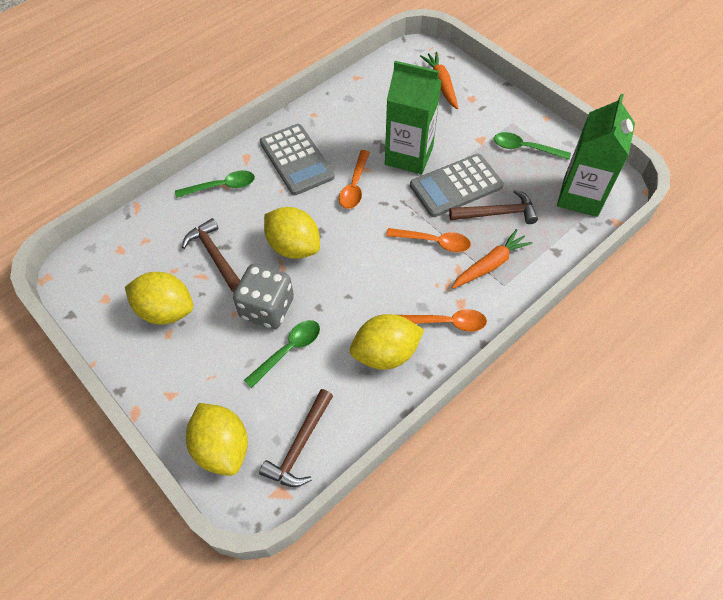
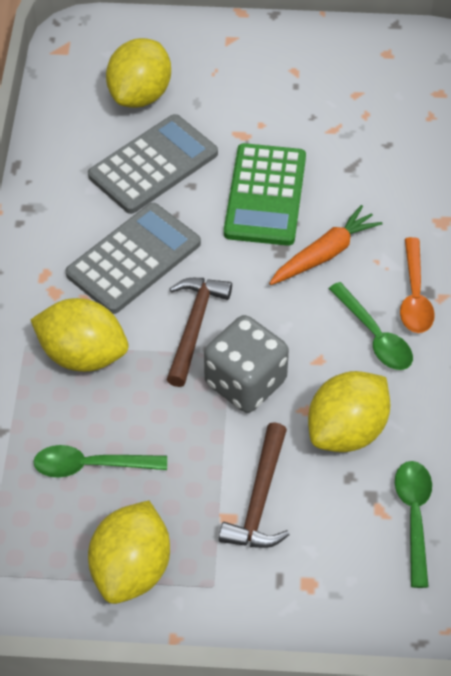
brown hammer: 3 -> 2
green calculator: 0 -> 1
green carton: 2 -> 0
orange carrot: 2 -> 1
orange spoon: 3 -> 1

